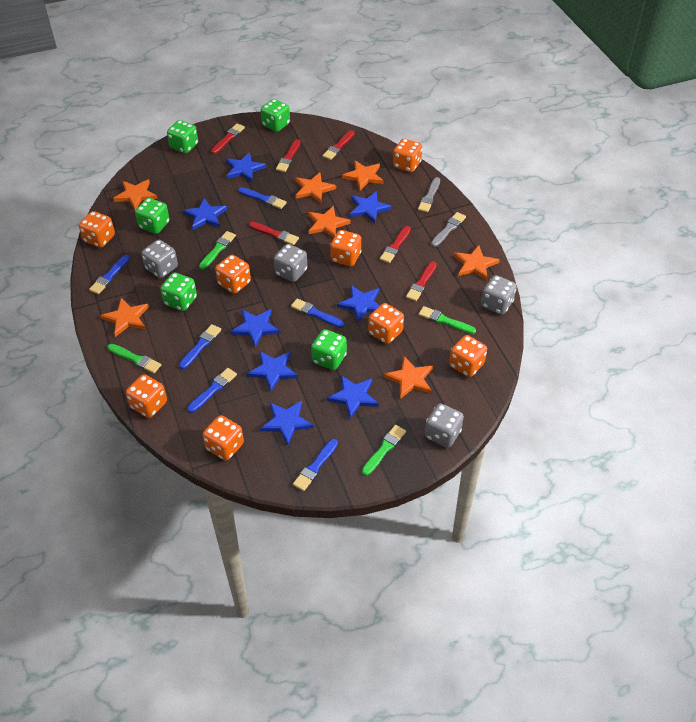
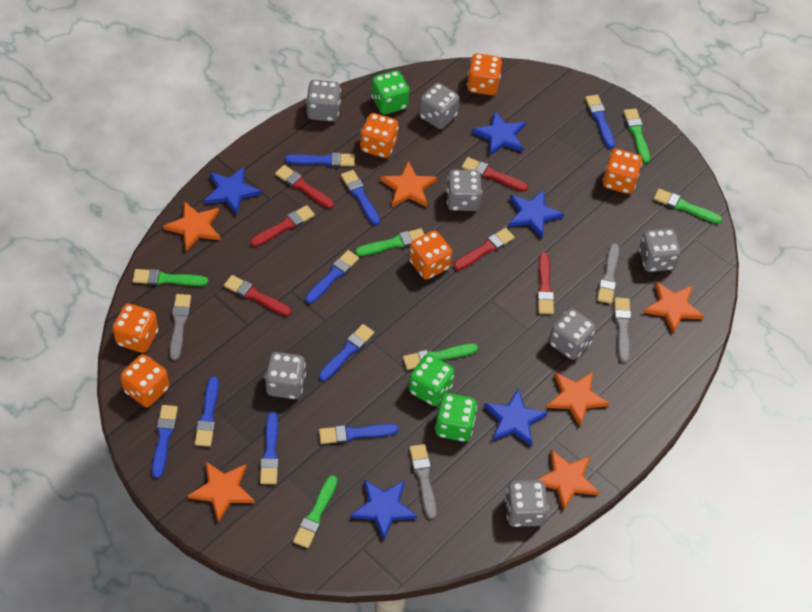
blue brush: 6 -> 9
blue star: 8 -> 5
green brush: 4 -> 6
green dice: 5 -> 3
grey brush: 2 -> 4
grey dice: 4 -> 7
orange dice: 8 -> 6
orange star: 7 -> 6

